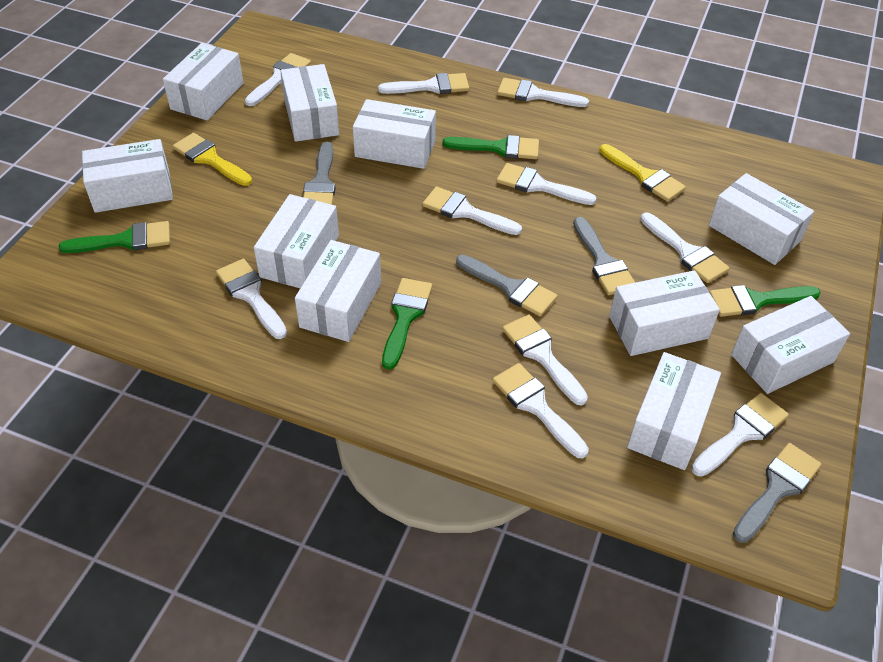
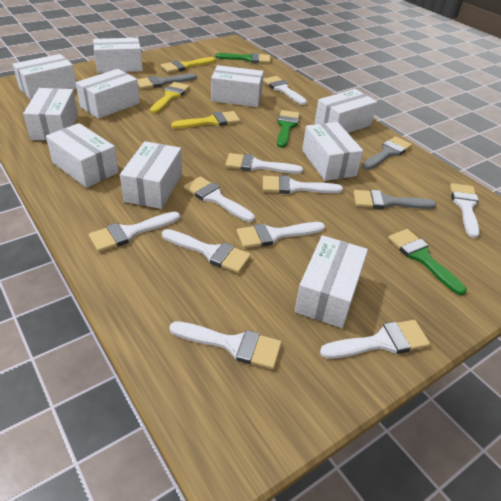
green brush: 4 -> 3
grey brush: 4 -> 3
yellow brush: 2 -> 3

